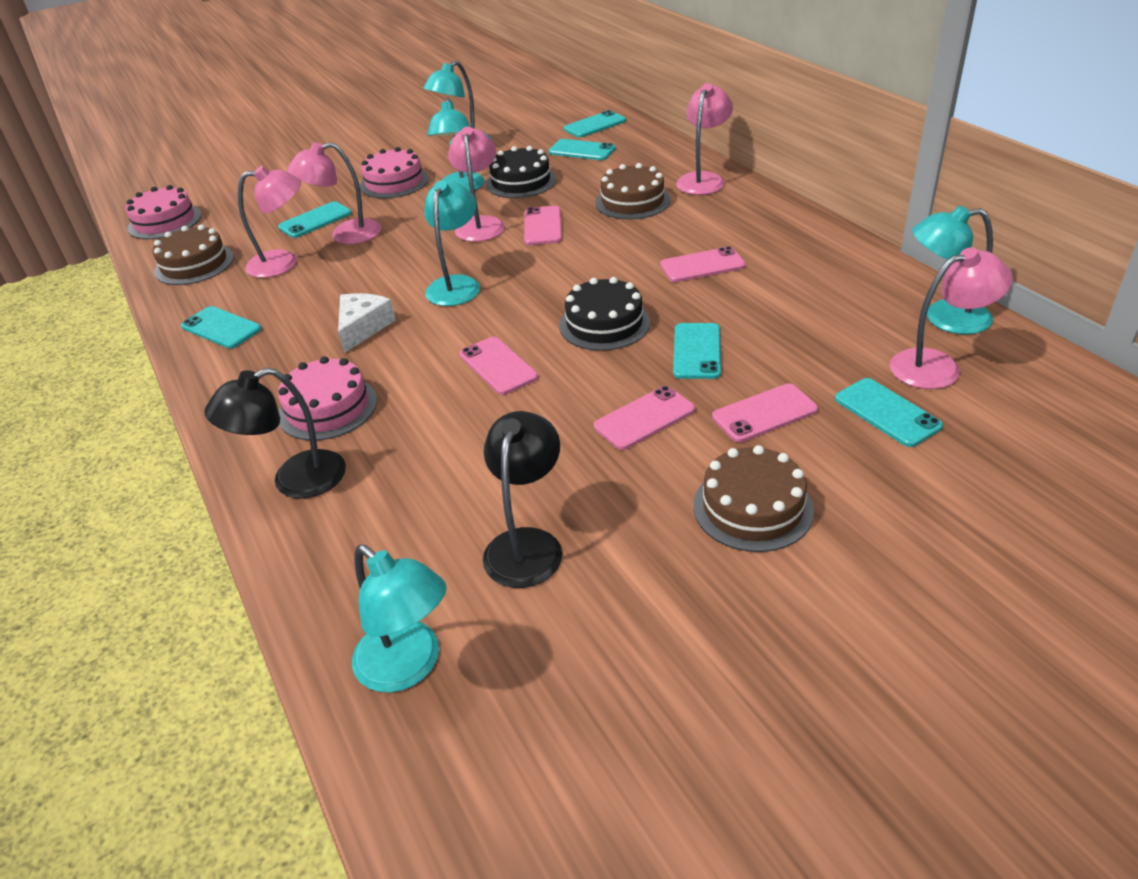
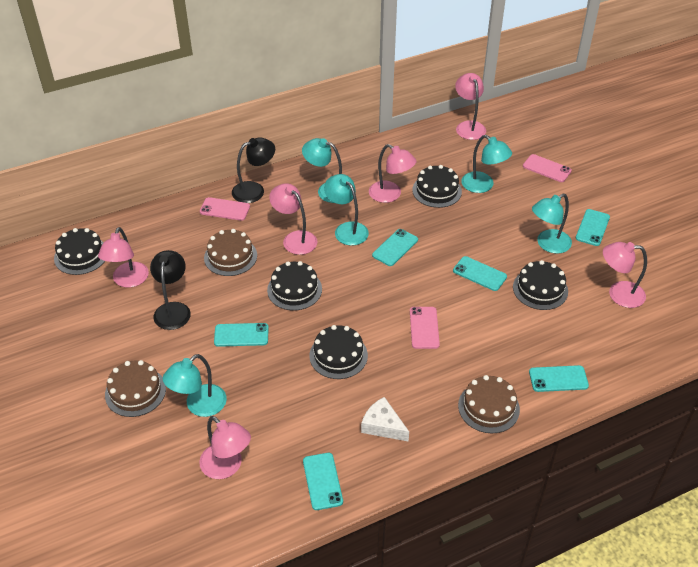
black cake: 2 -> 5
pink cake: 3 -> 0
pink lamp: 5 -> 6
pink phone: 5 -> 3

